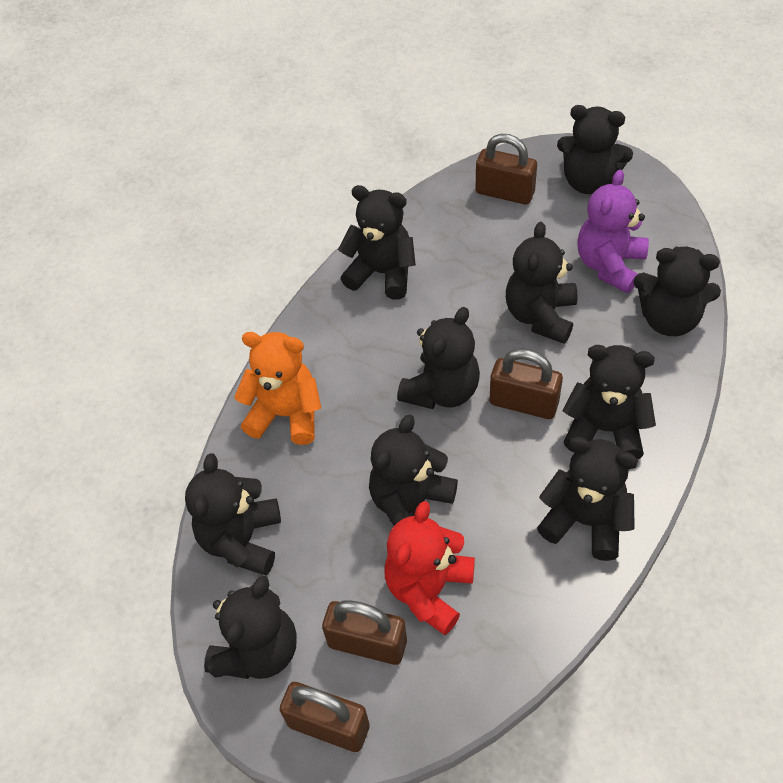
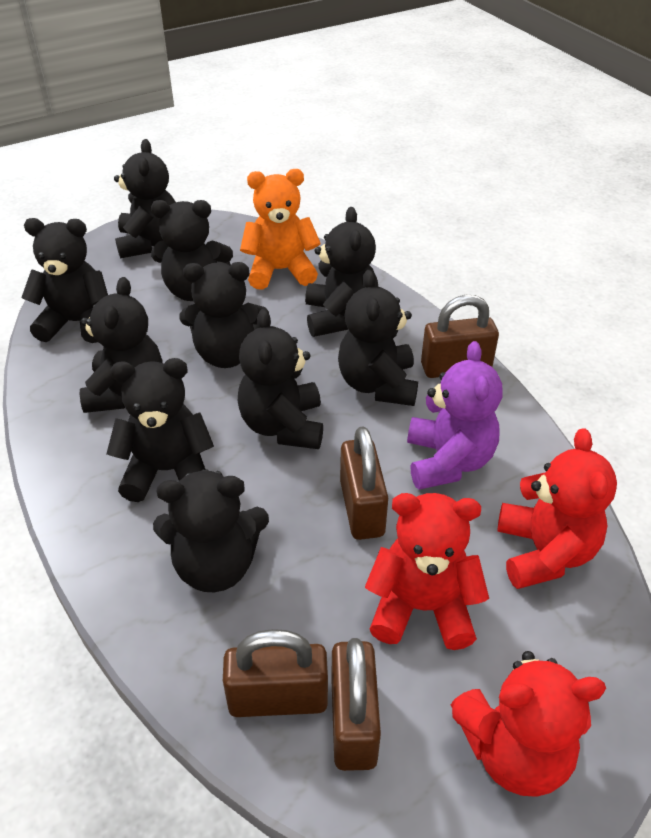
red teddy bear: 1 -> 3

